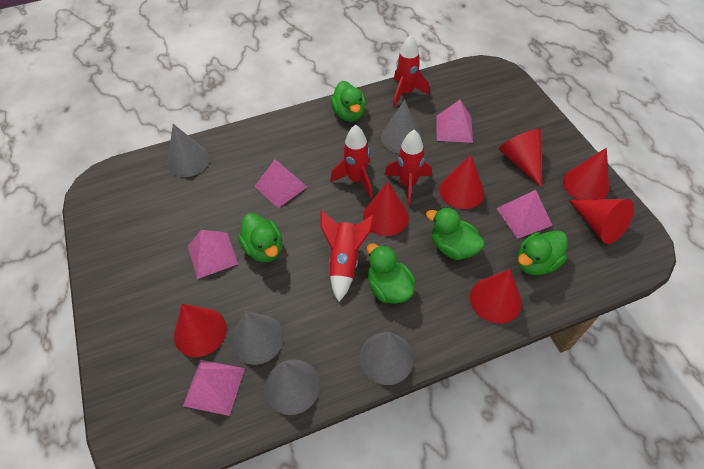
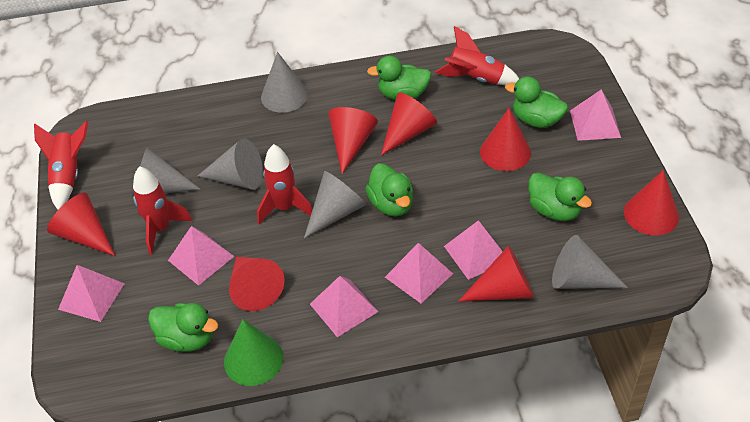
green cone: 0 -> 1
pink pyramid: 5 -> 6

